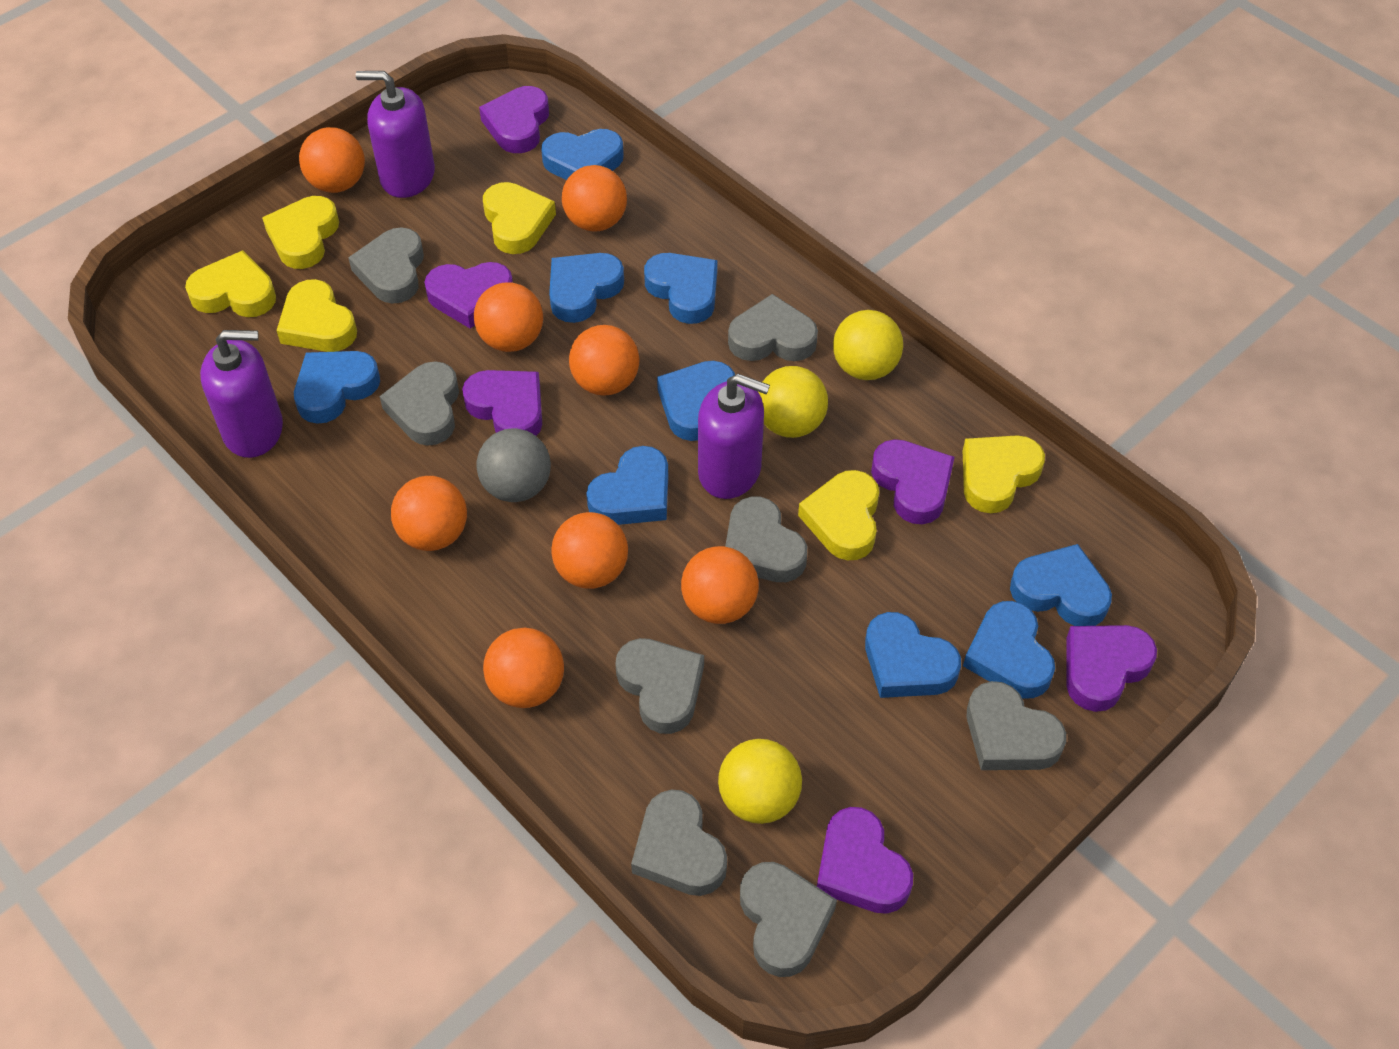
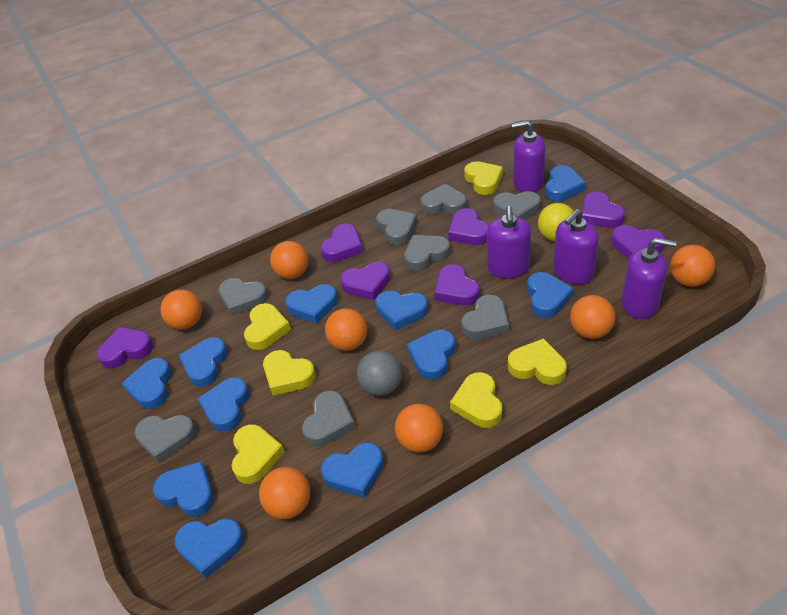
blue heart: 9 -> 11
orange ball: 8 -> 7
purple heart: 6 -> 7
purple soap dispenser: 3 -> 4
yellow ball: 3 -> 1

